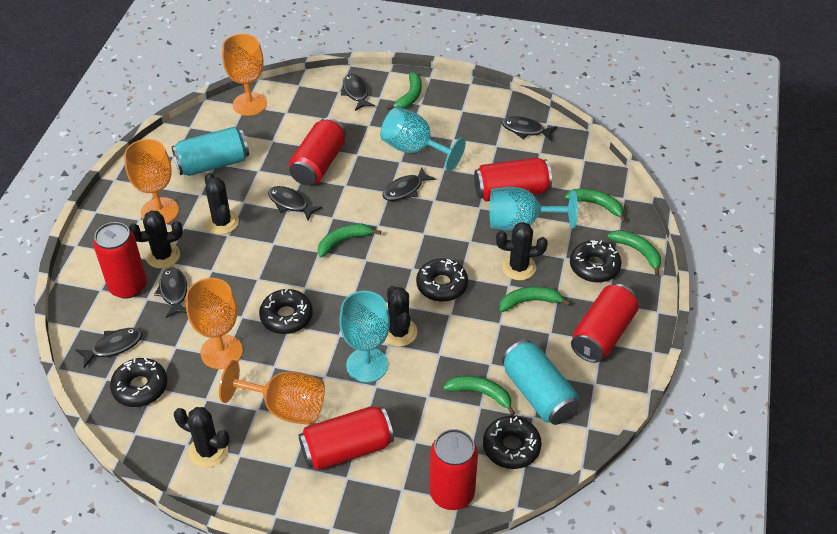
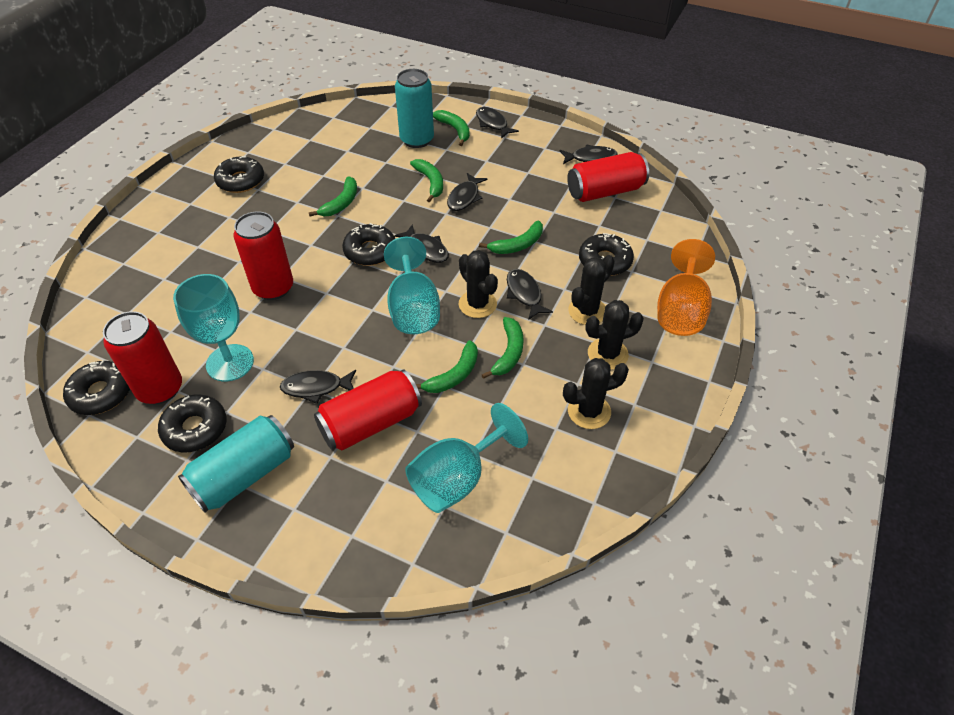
black cactus: 5 -> 4
orange goblet: 4 -> 1
red can: 6 -> 4

